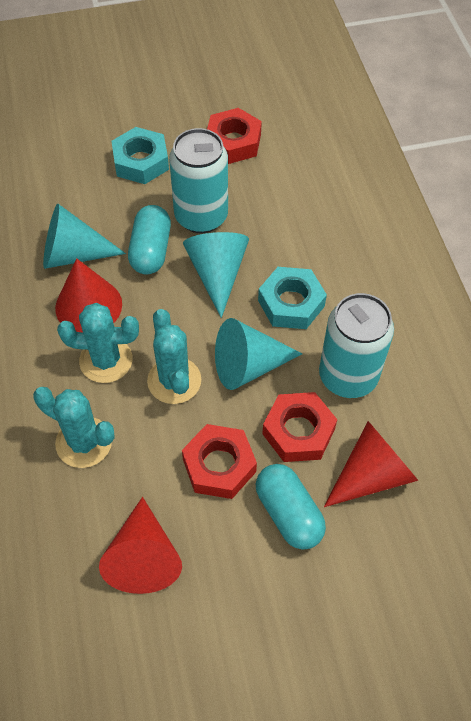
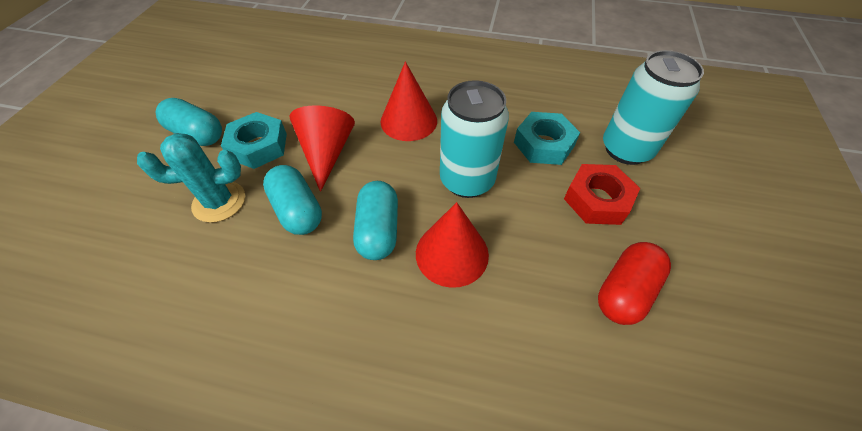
red capsule: 0 -> 1
red nut: 3 -> 1
turquoise cactus: 3 -> 1
turquoise capsule: 2 -> 3
turquoise cone: 3 -> 0

